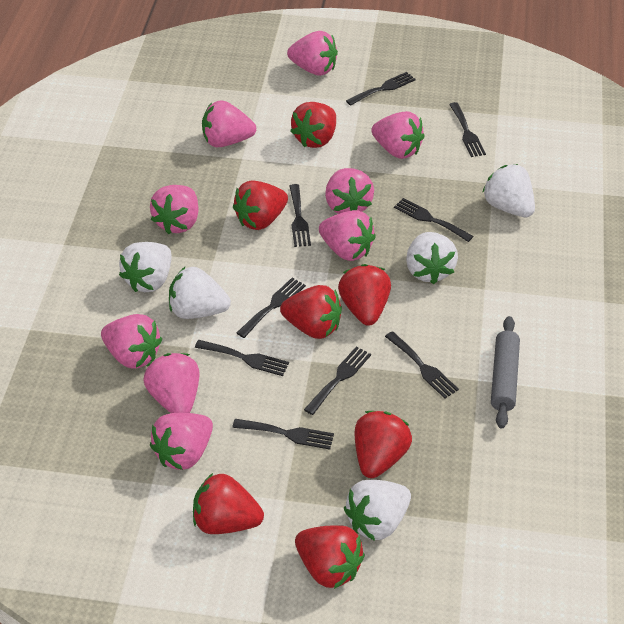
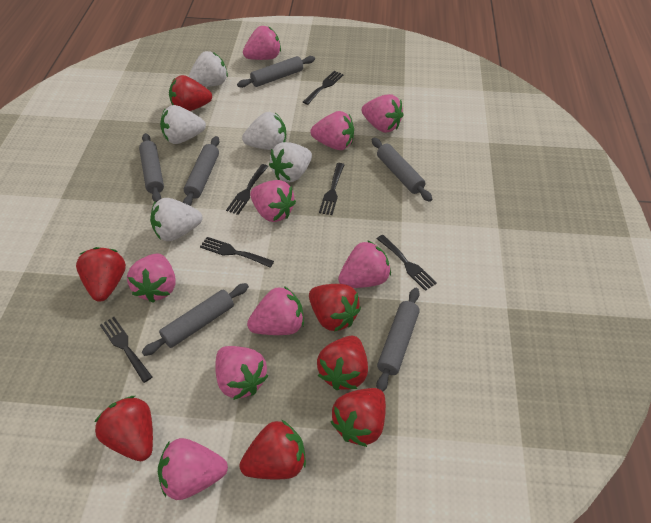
black fork: 9 -> 6
grey rolling pin: 1 -> 6

